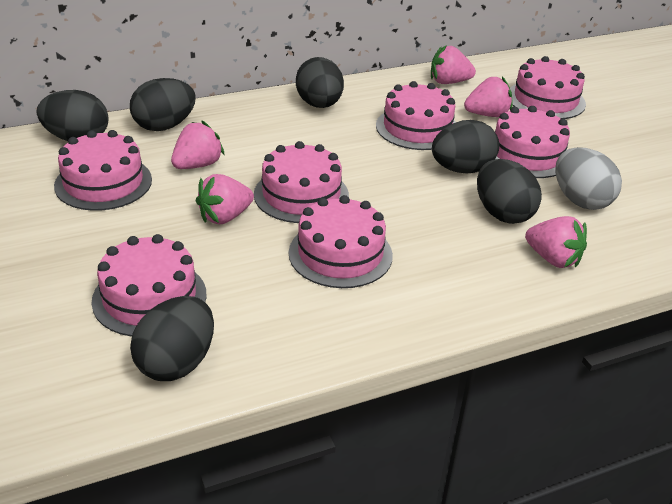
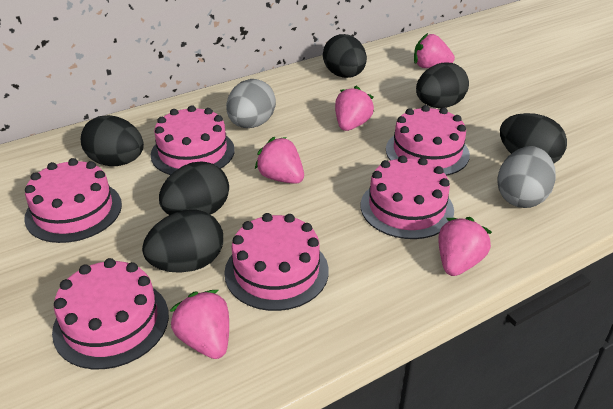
grey egg: 1 -> 2
pink cake: 7 -> 6

